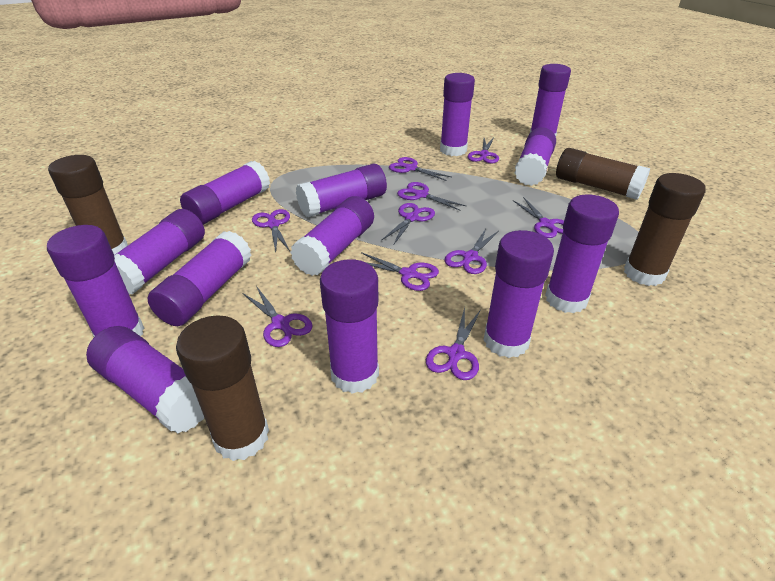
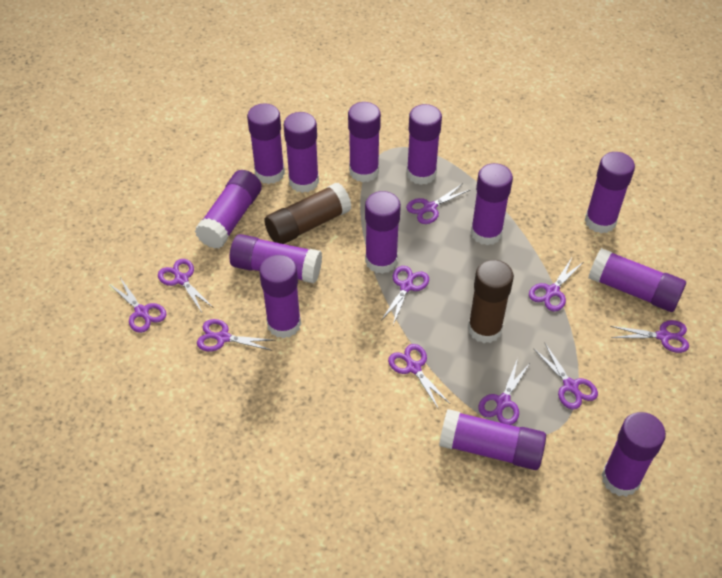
brown glue stick: 4 -> 2

